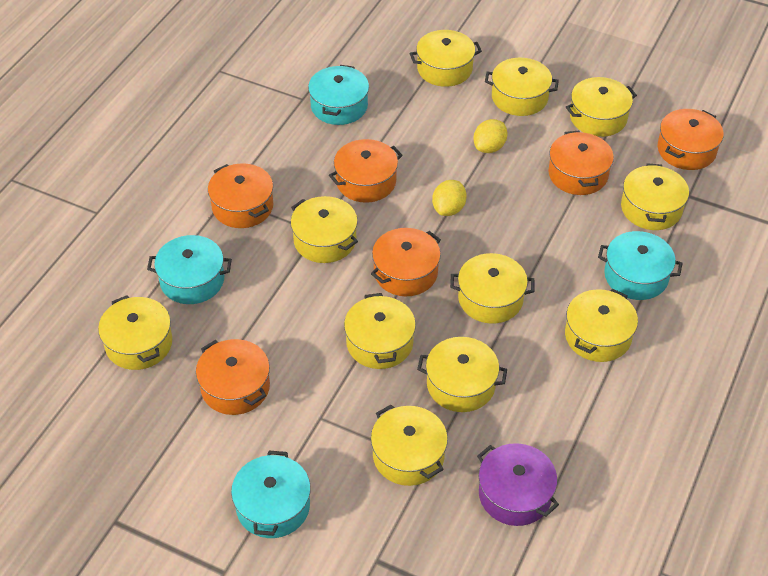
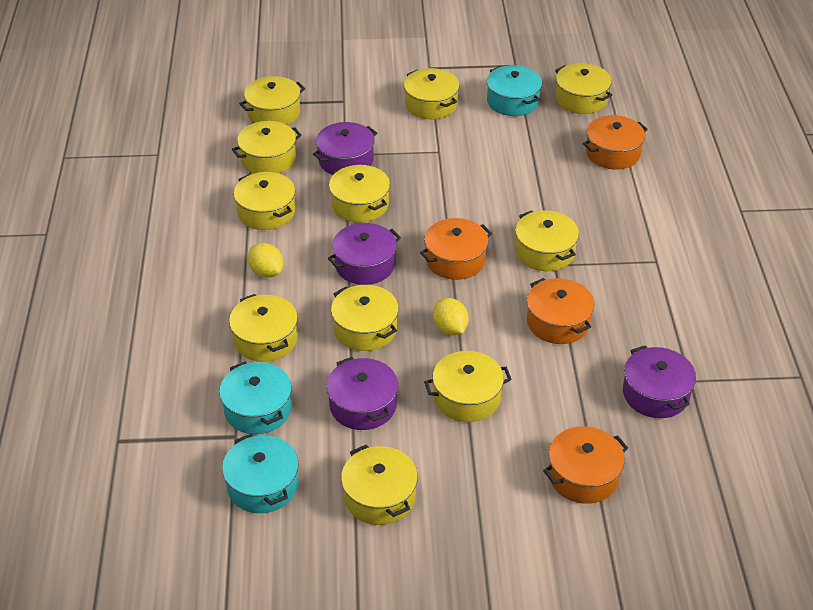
orange pot: 6 -> 4
purple pot: 1 -> 4
turquoise pot: 4 -> 3

